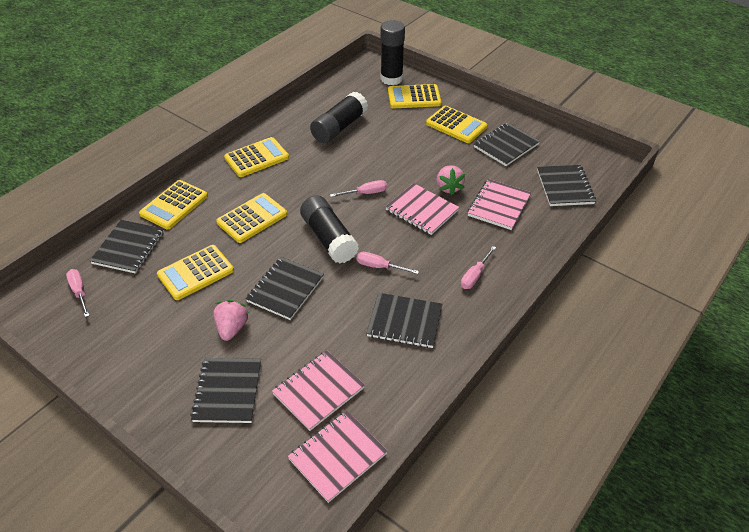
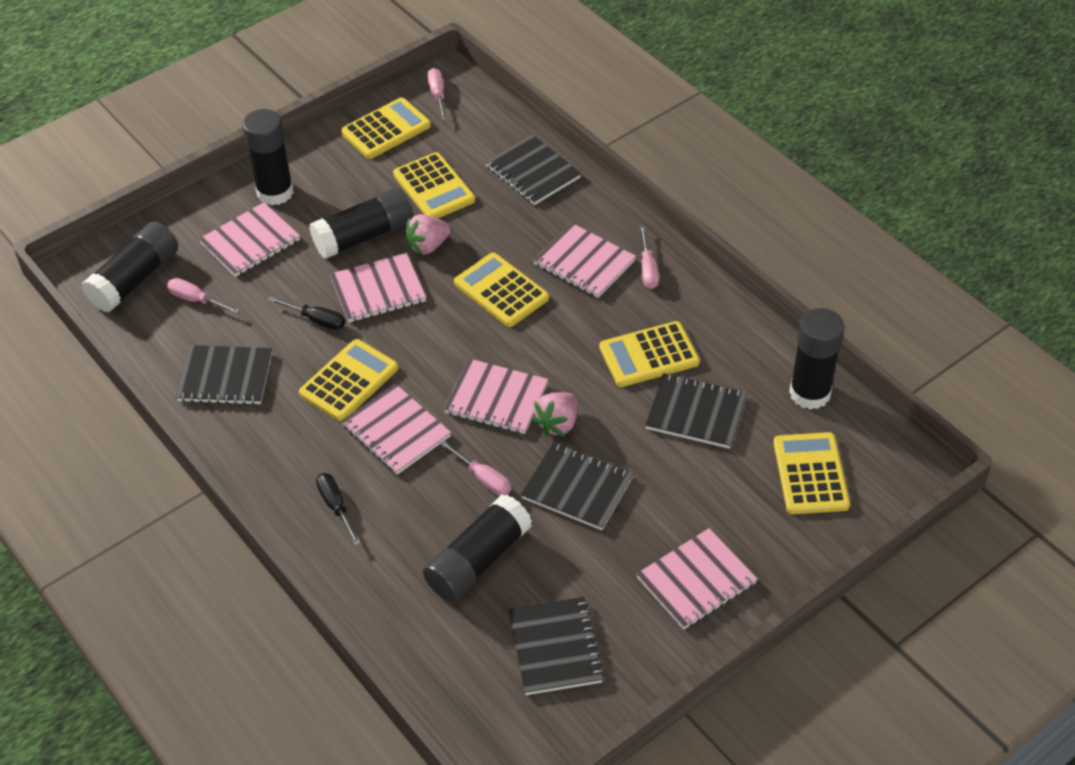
black glue stick: 3 -> 5
black notebook: 6 -> 5
black screwdriver: 0 -> 2
pink notebook: 4 -> 6

